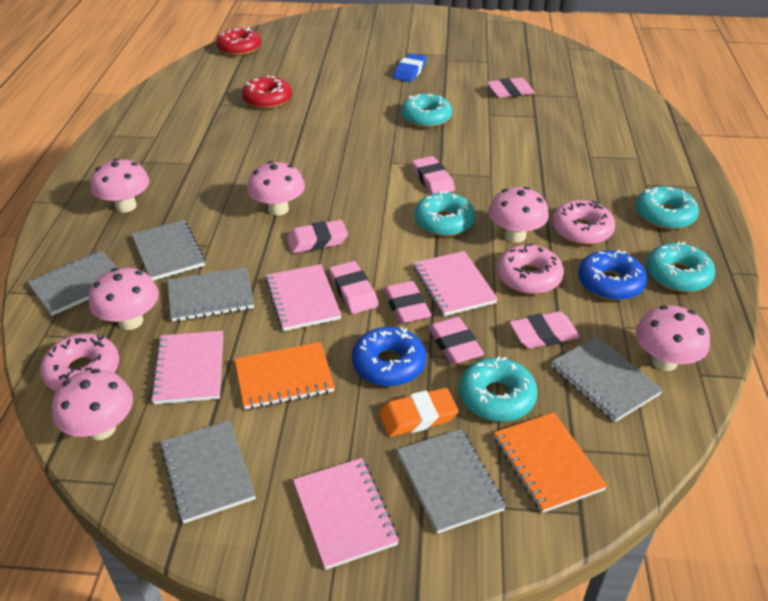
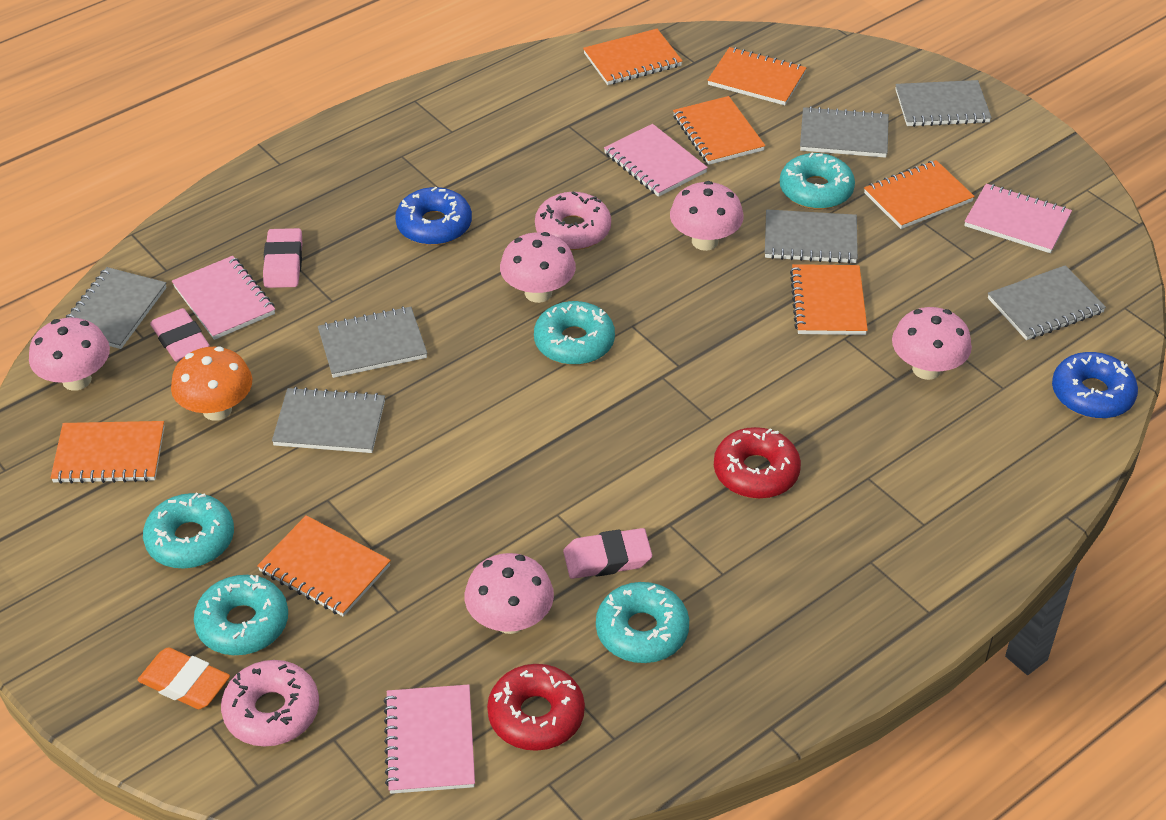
blue eraser: 1 -> 0
grey notebook: 6 -> 7
orange mushroom: 0 -> 1
orange notebook: 2 -> 7
pink donut: 3 -> 2
pink eraser: 7 -> 3
pink mushroom: 6 -> 5

